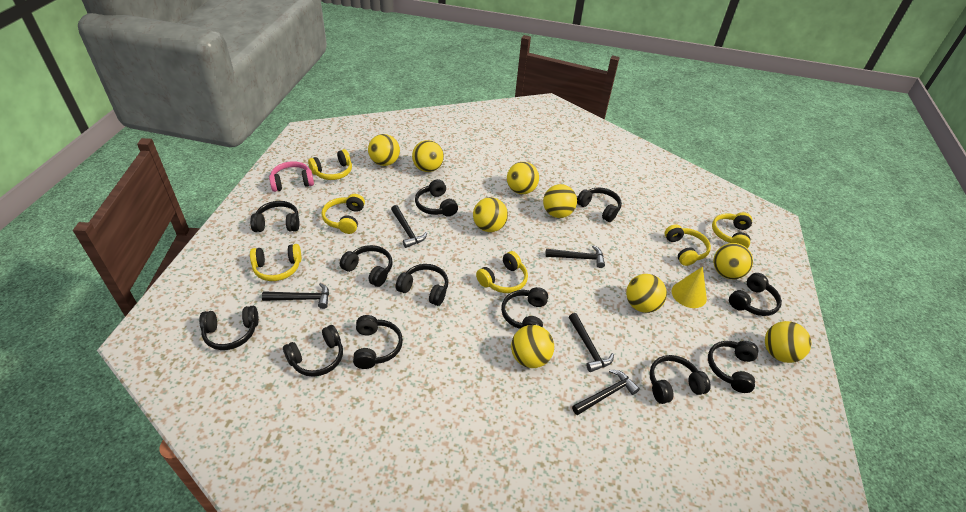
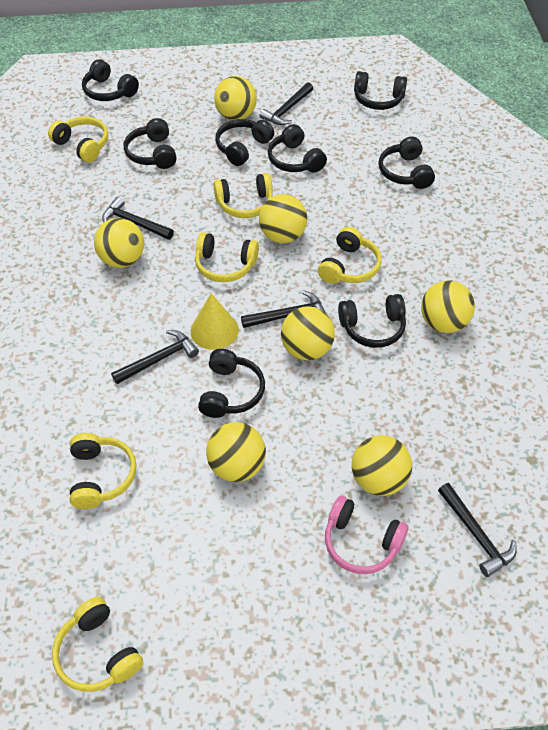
black headphones: 12 -> 8
yellow ball: 9 -> 7

